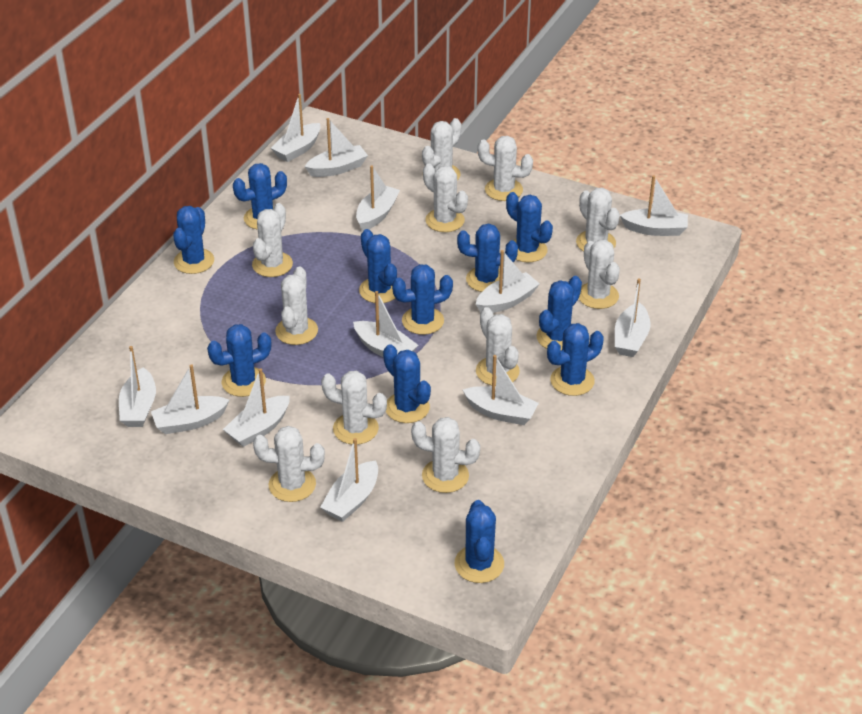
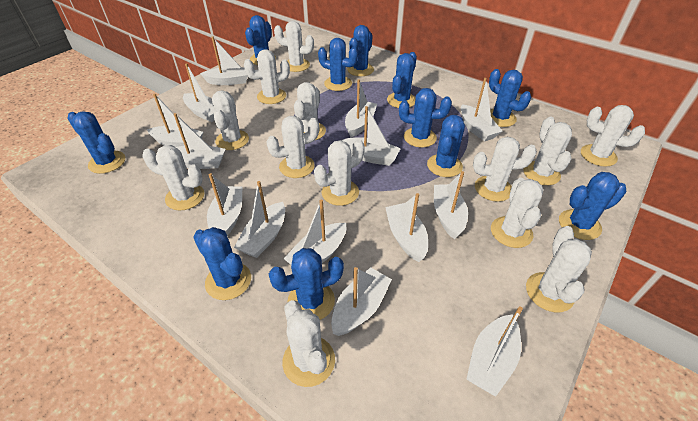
white boat: 12 -> 14
white cactus: 11 -> 13

